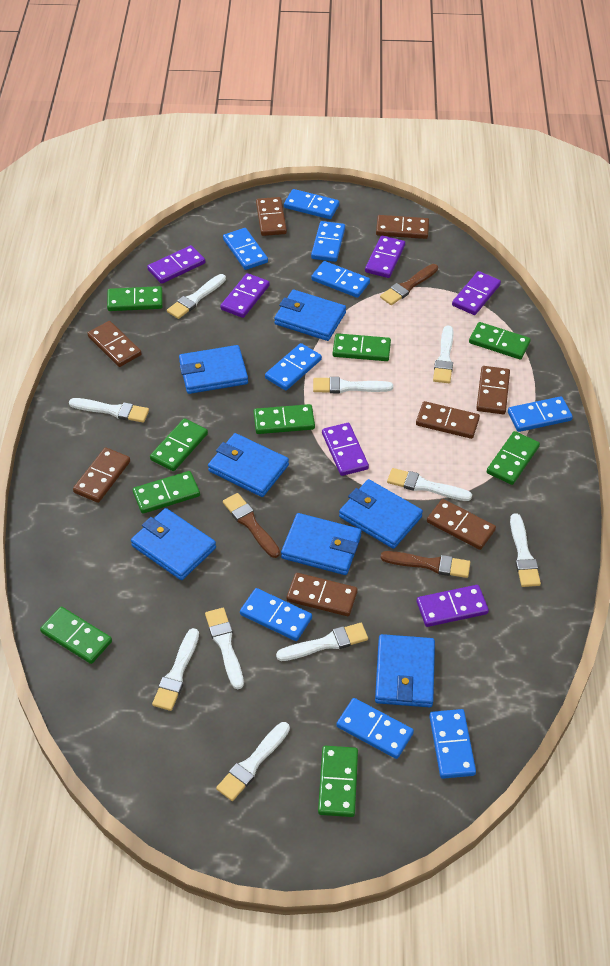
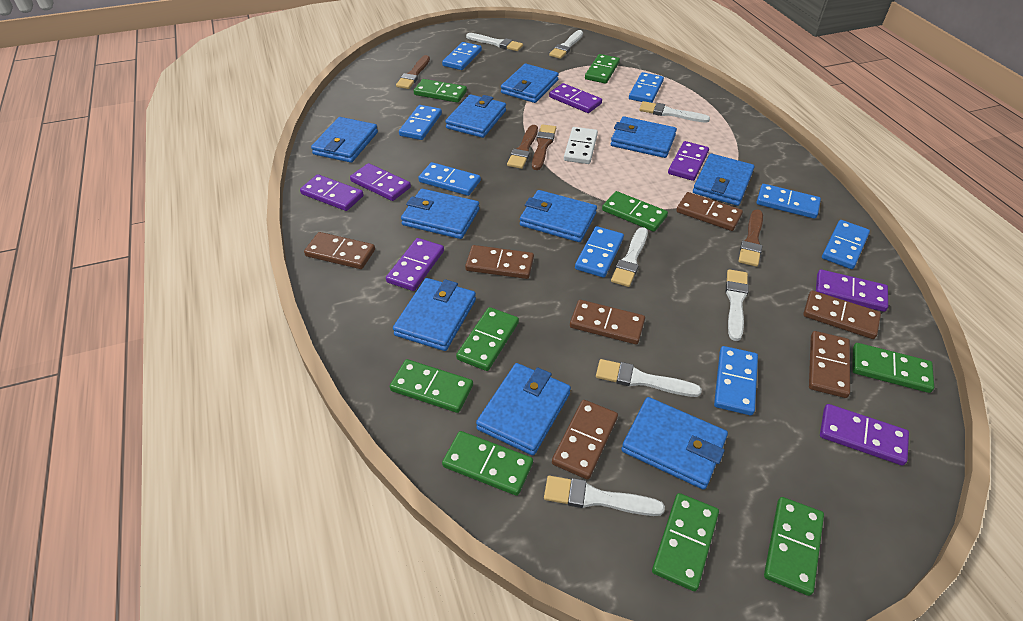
blue domino: 9 -> 8
blue wallet: 7 -> 10
brown brush: 3 -> 4
brown domino: 8 -> 7
purple domino: 6 -> 7
white brush: 10 -> 7
white domino: 0 -> 1

